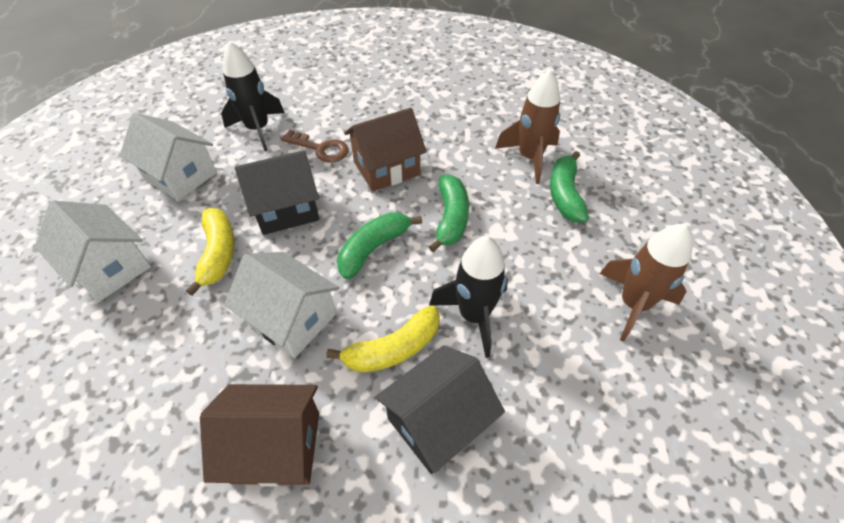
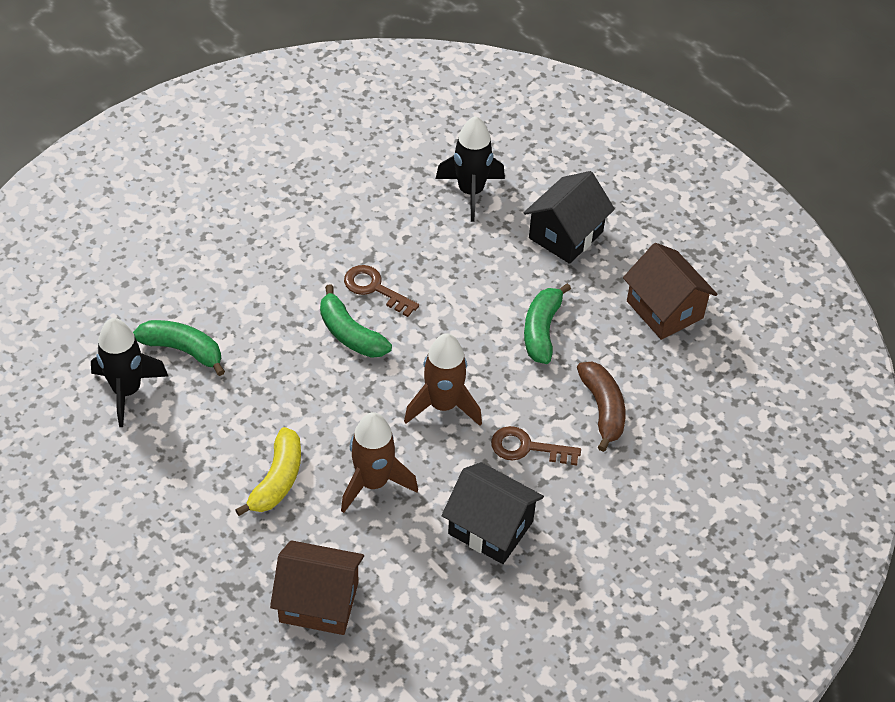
brown banana: 0 -> 1
brown key: 1 -> 2
white house: 3 -> 0
yellow banana: 2 -> 1

